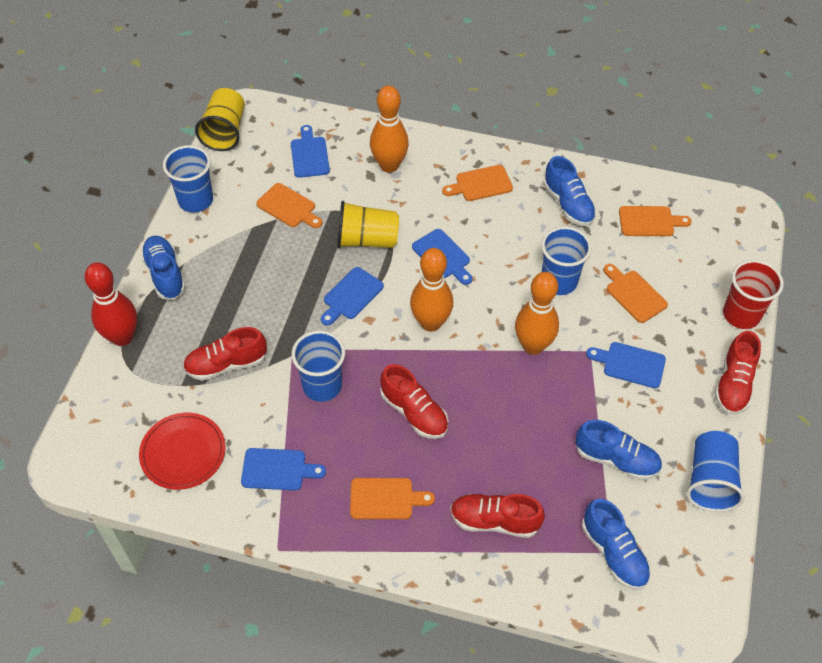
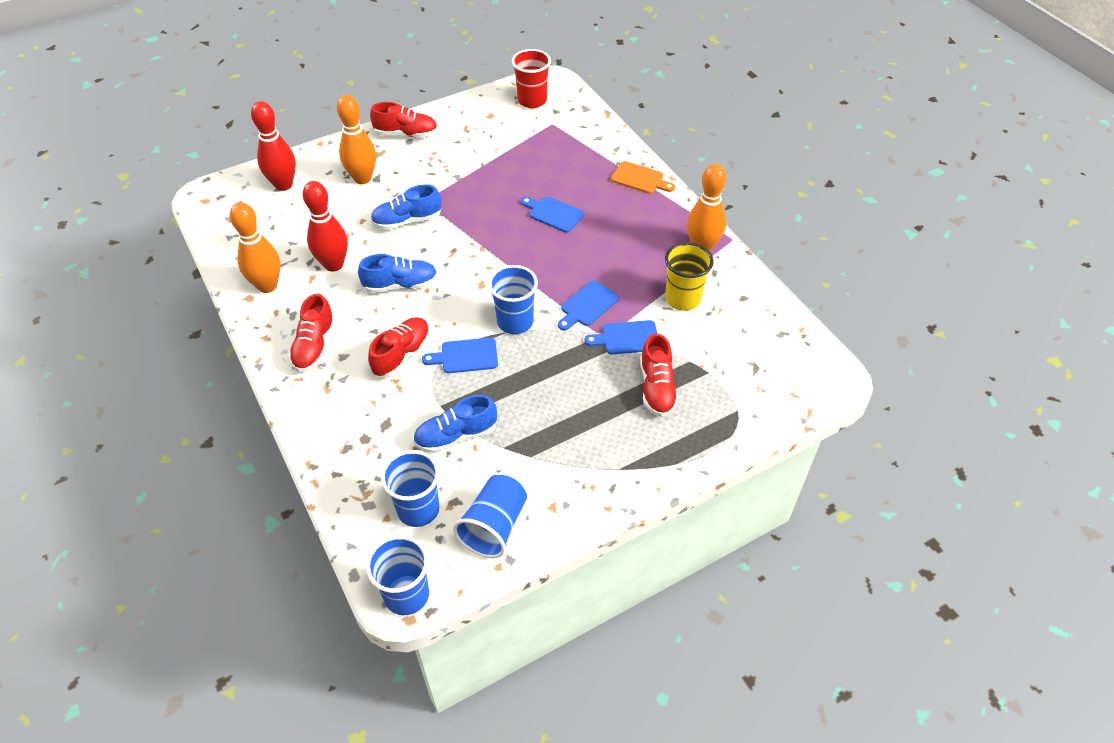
blue cutting board: 5 -> 4
blue shoe: 4 -> 3
orange cutting board: 5 -> 1
red bowling pin: 1 -> 2
red plate: 1 -> 0
yellow cup: 2 -> 1

